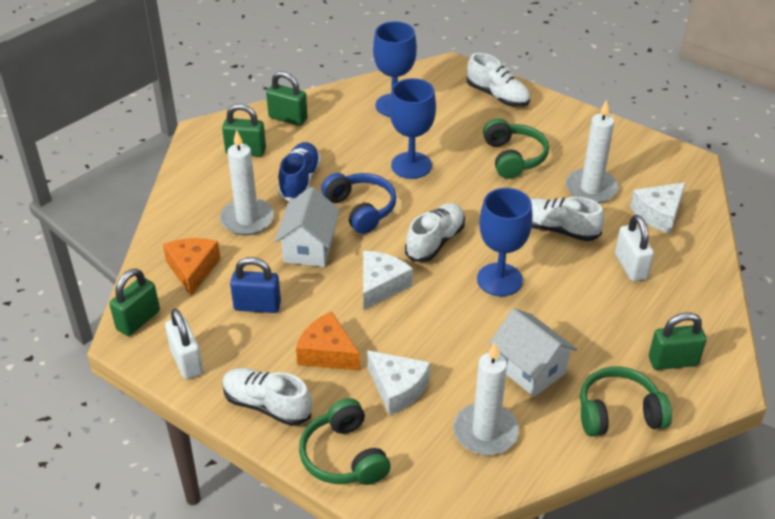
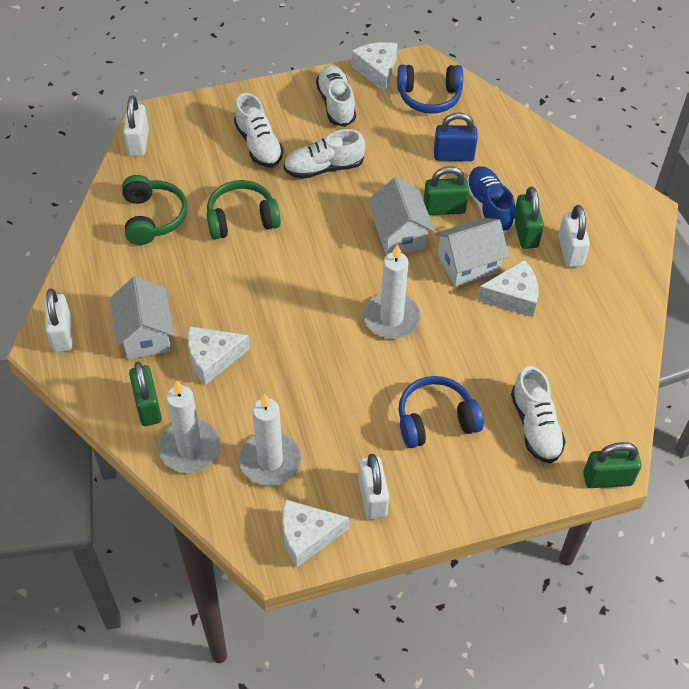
blue goblet: 3 -> 0
blue headphones: 1 -> 2
green headphones: 3 -> 2
orange cheese: 2 -> 0
white cheese: 3 -> 4
white house: 2 -> 3
white padlock: 2 -> 4

